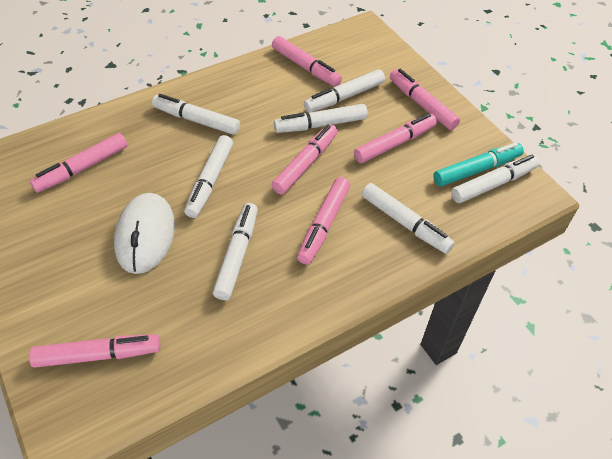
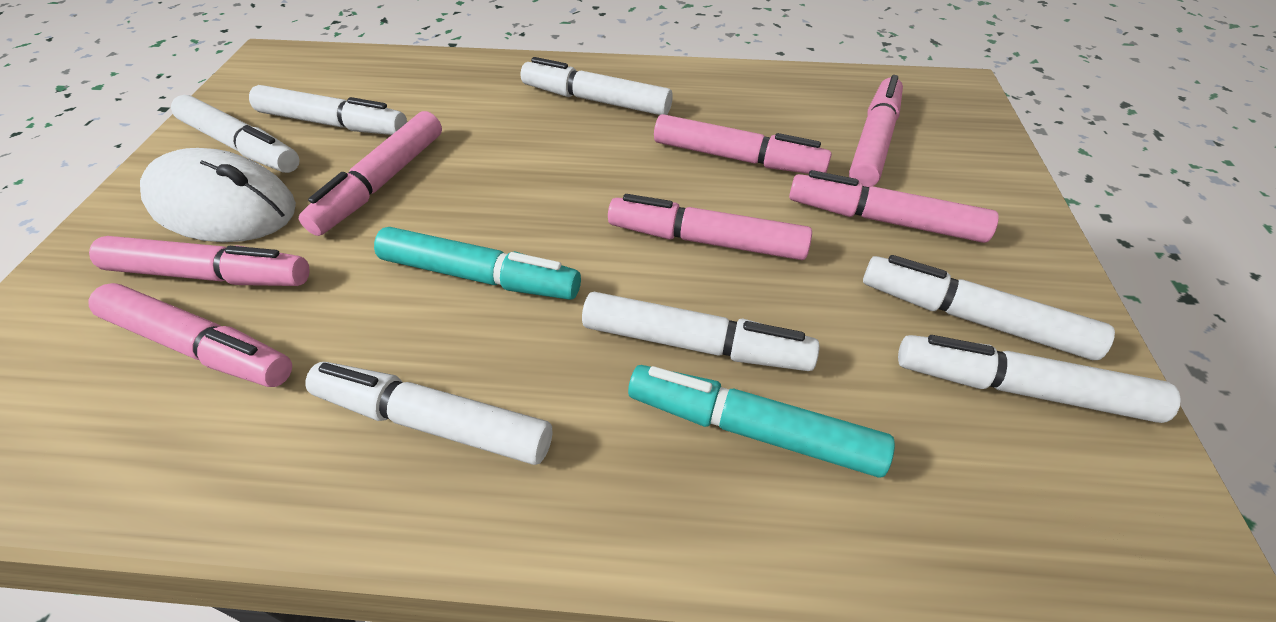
turquoise marker: 1 -> 2

